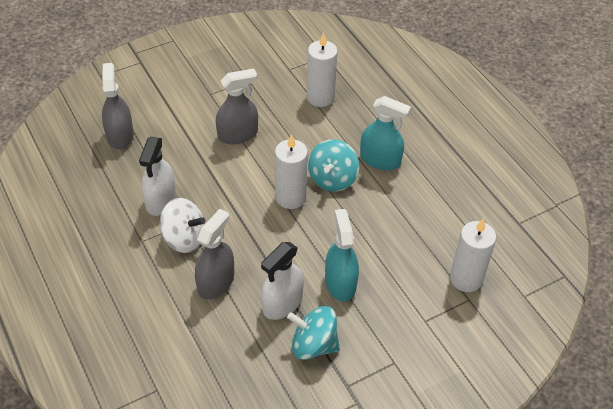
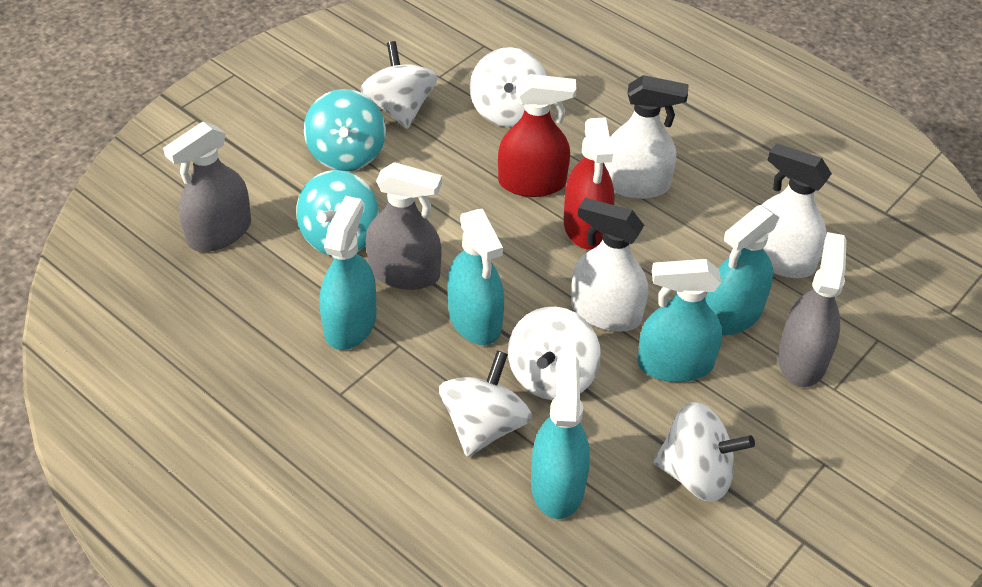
red spray bottle: 0 -> 2
turquoise spray bottle: 2 -> 5
white candle: 3 -> 0
white spinning top: 1 -> 5
white spray bottle: 2 -> 3

